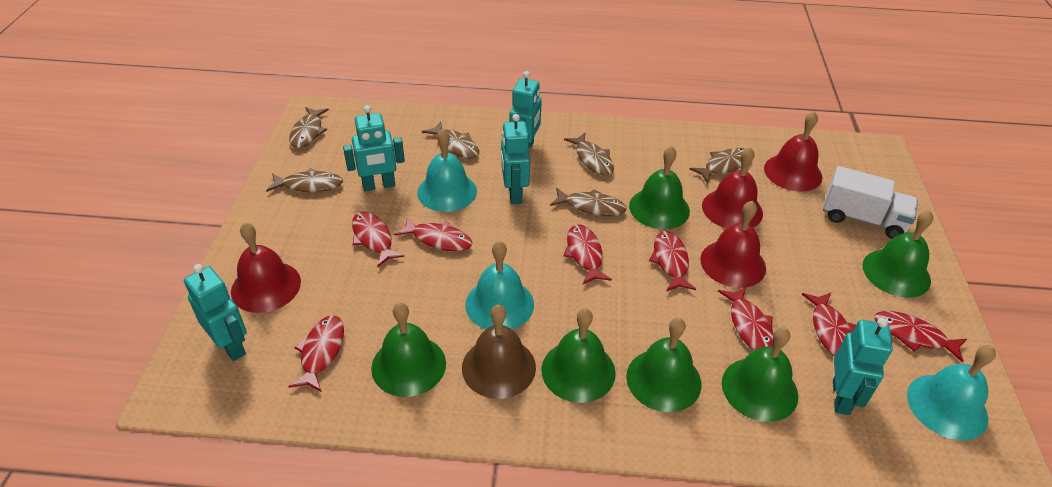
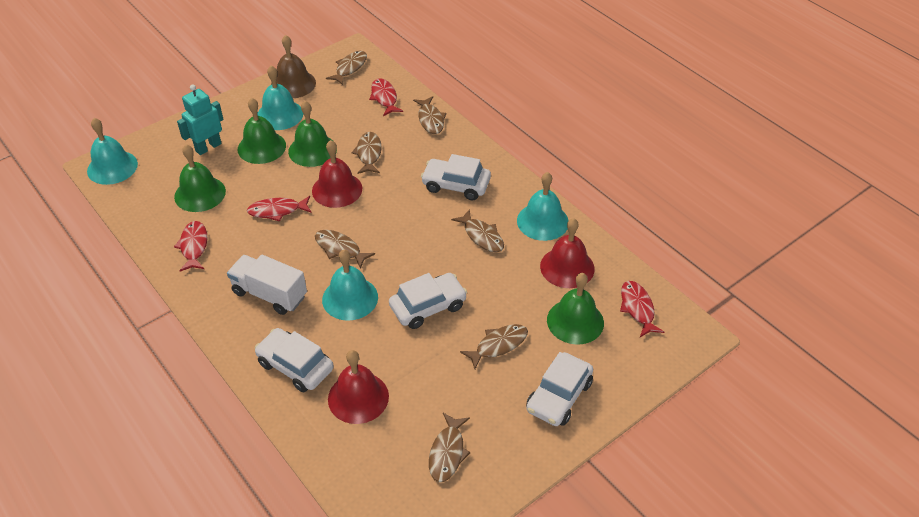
brown fish: 6 -> 7
green bell: 6 -> 4
red bell: 4 -> 3
red fish: 8 -> 4
turquoise bell: 3 -> 4
turquoise robot: 5 -> 1
white car: 0 -> 4

